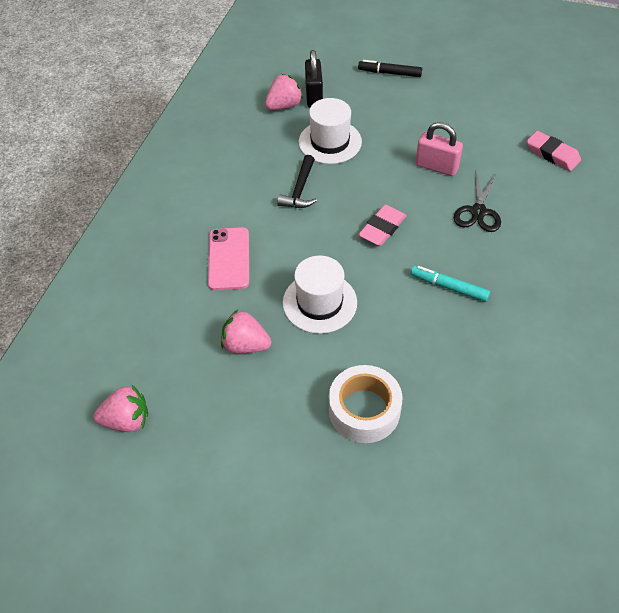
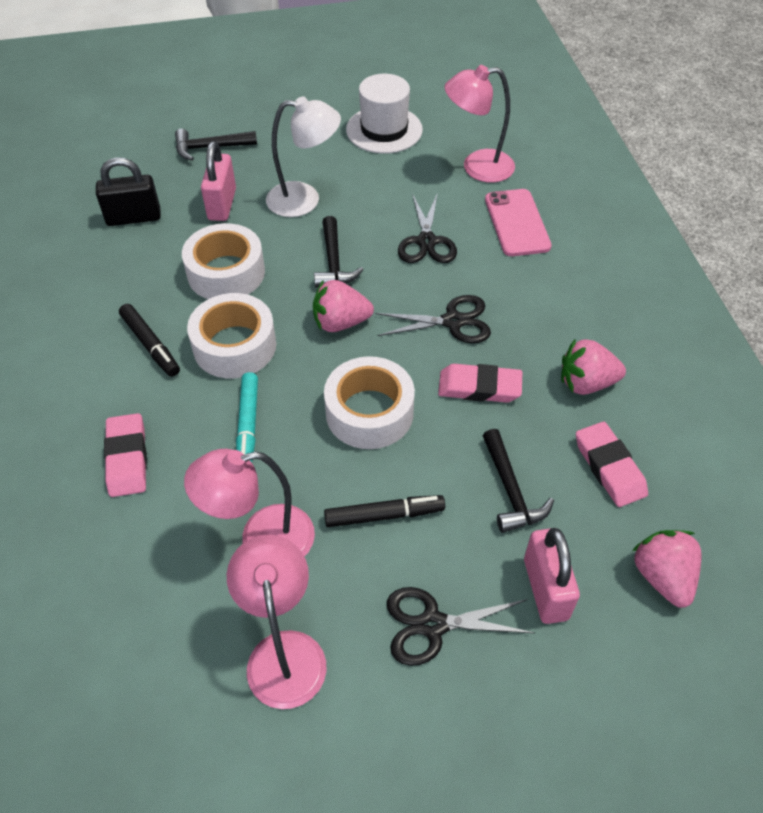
black hammer: 1 -> 3
black marker: 1 -> 2
black scissors: 1 -> 3
pink eraser: 2 -> 3
pink lamp: 0 -> 3
pink padlock: 1 -> 2
white hat: 2 -> 1
white lamp: 0 -> 1
white tape: 1 -> 3

